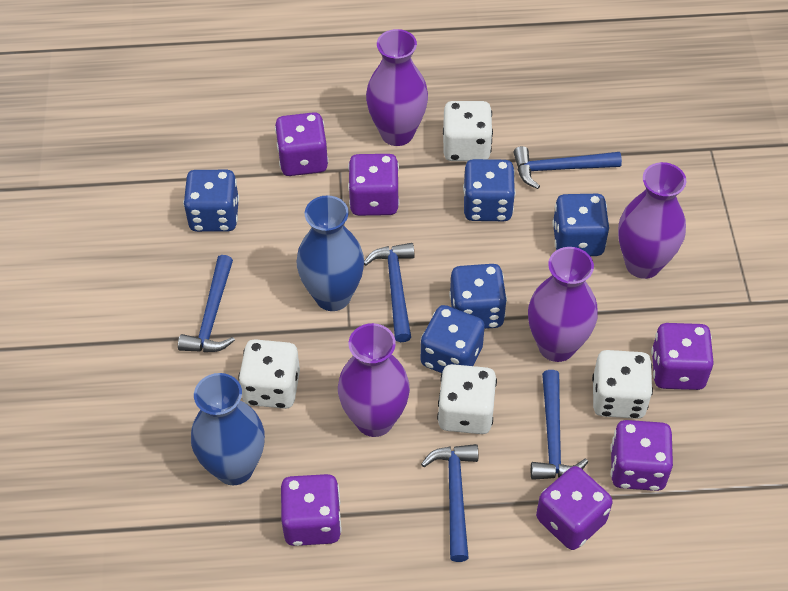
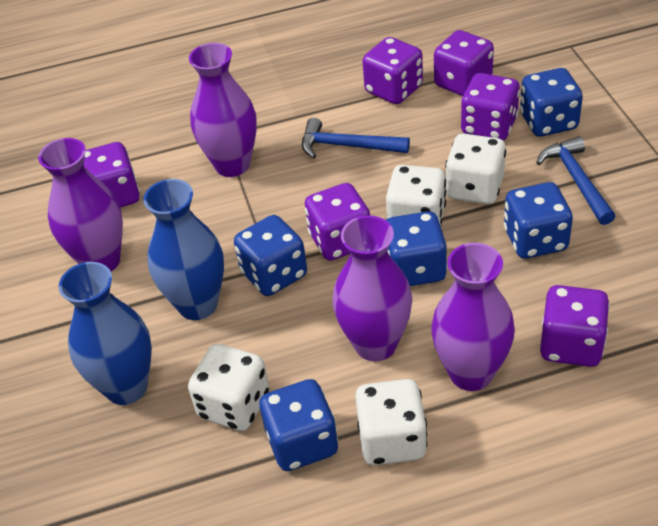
blue hammer: 5 -> 2

